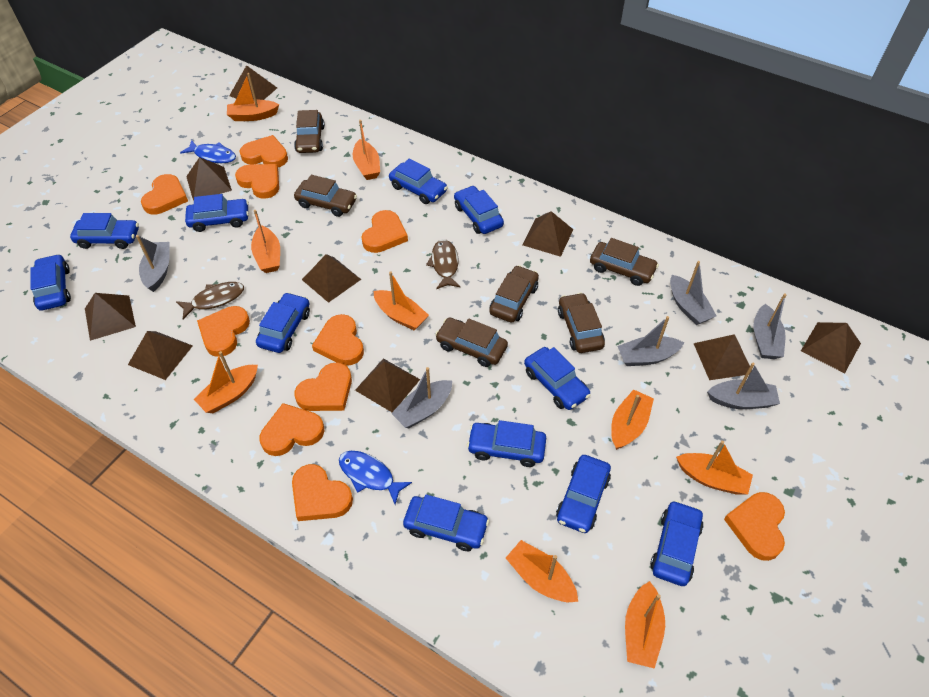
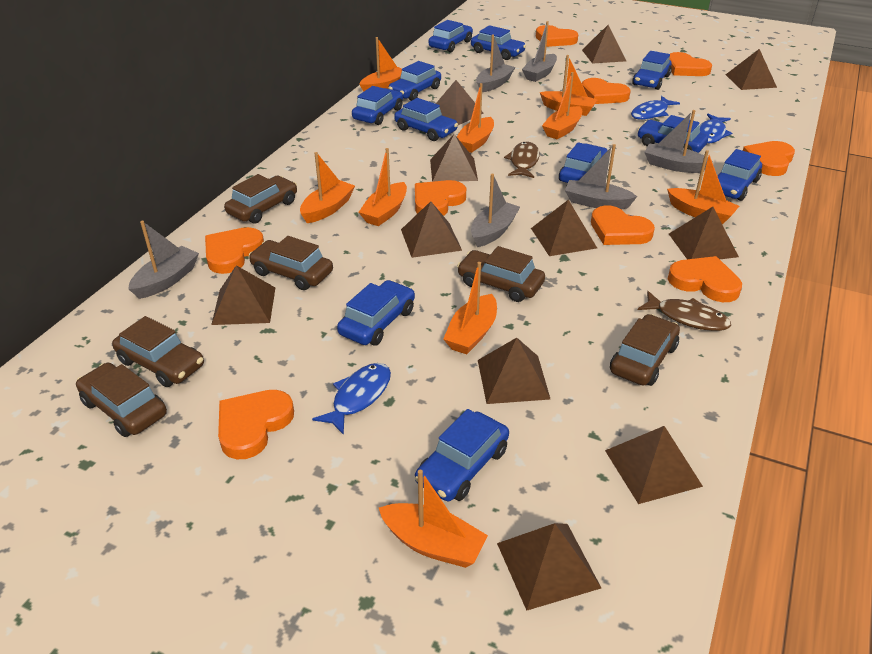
blue fish: 2 -> 3
brown pyramid: 9 -> 11
orange heart: 10 -> 9

